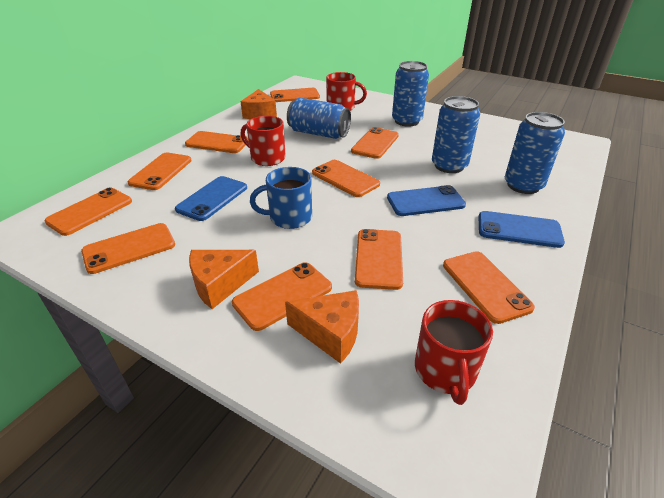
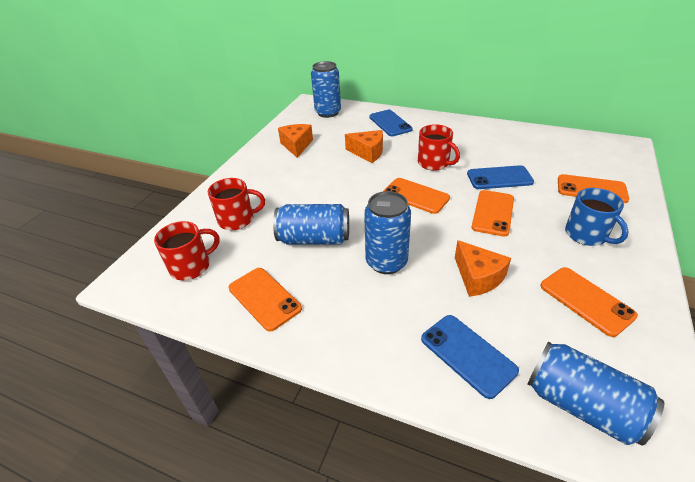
orange phone: 10 -> 5

